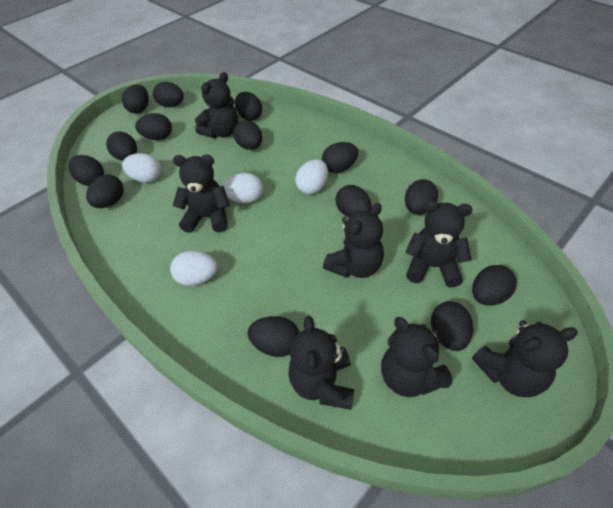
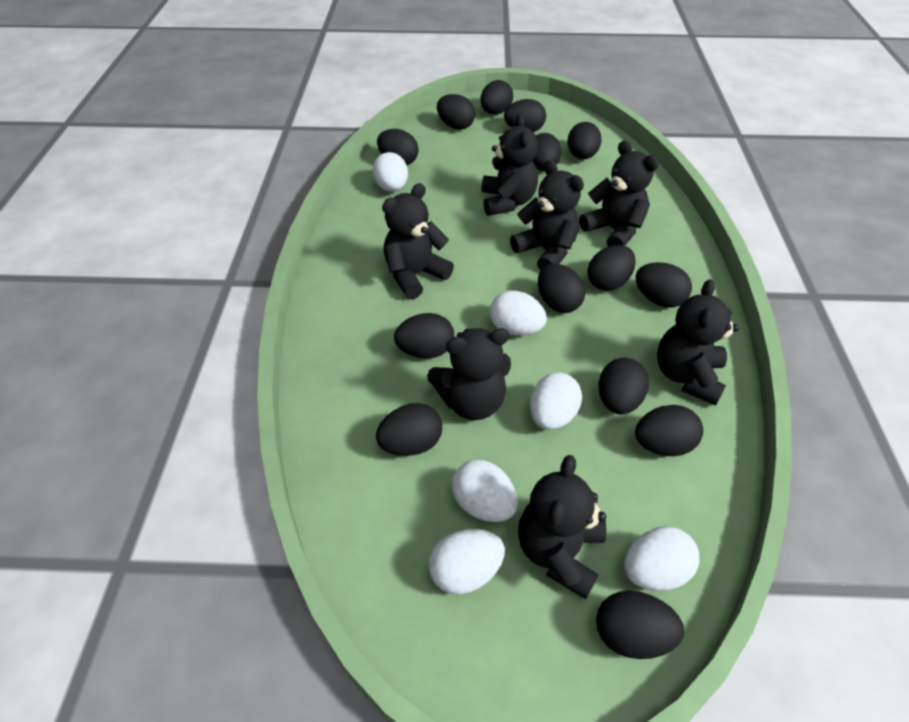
white egg: 4 -> 6

